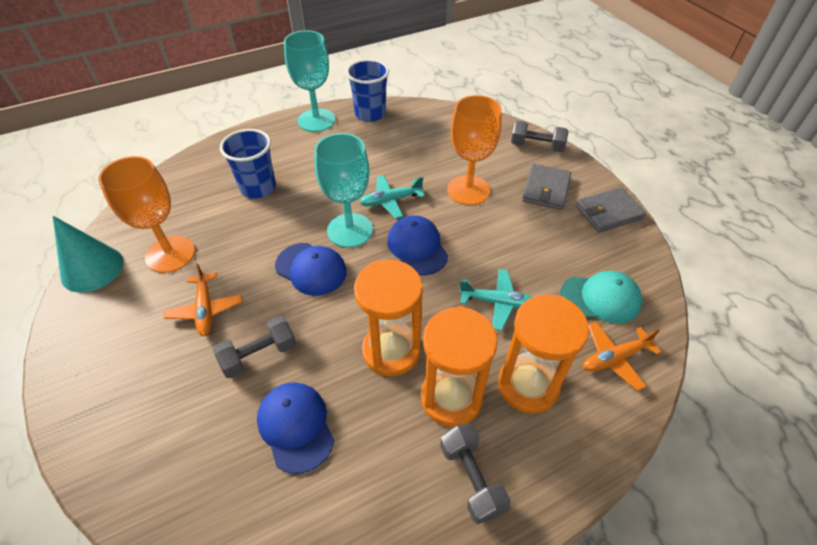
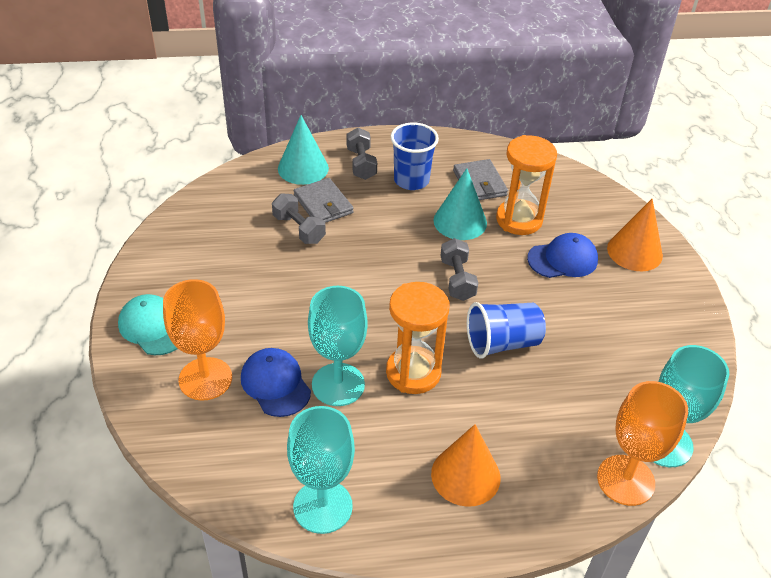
blue cap: 3 -> 2
orange cone: 0 -> 2
orange hourglass: 3 -> 2
orange plane: 2 -> 0
turquoise cone: 1 -> 2
turquoise goblet: 2 -> 3
turquoise plane: 2 -> 0

